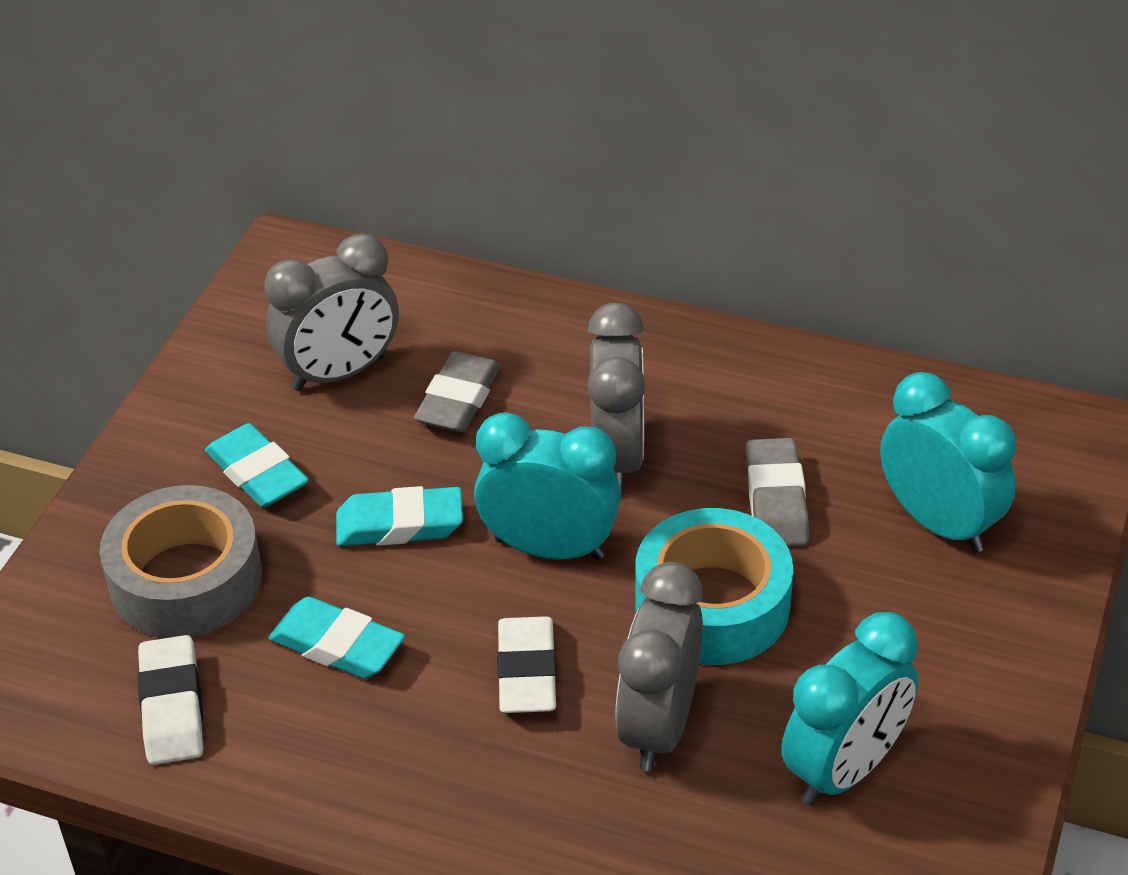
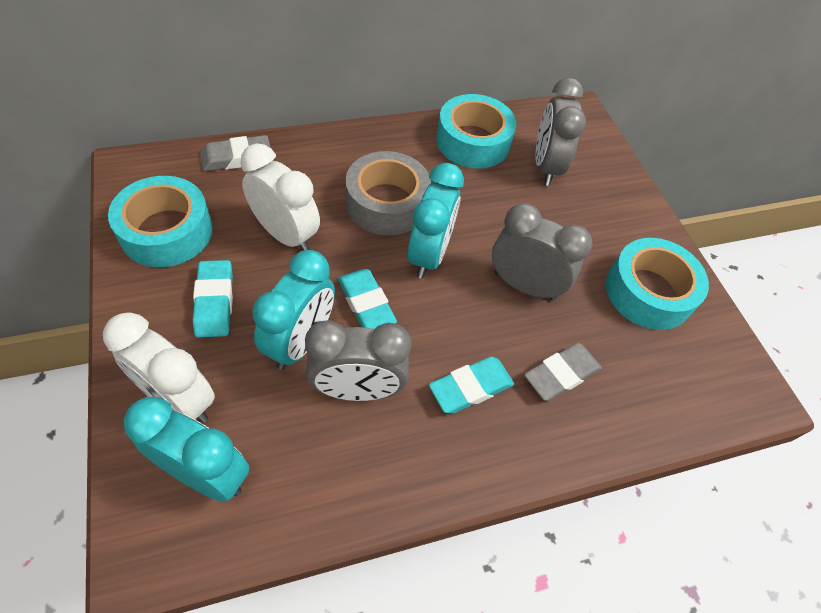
turquoise tape: 1 -> 3
white clock: 0 -> 2
white eraser: 2 -> 0

